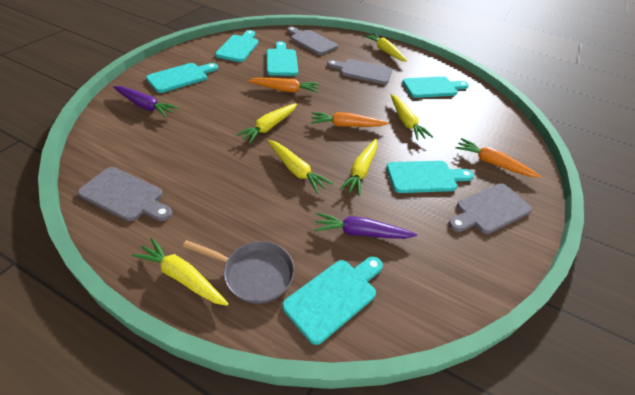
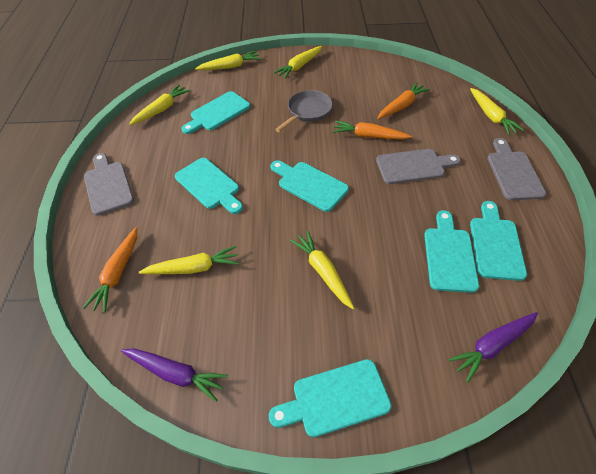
grey cutting board: 4 -> 3

